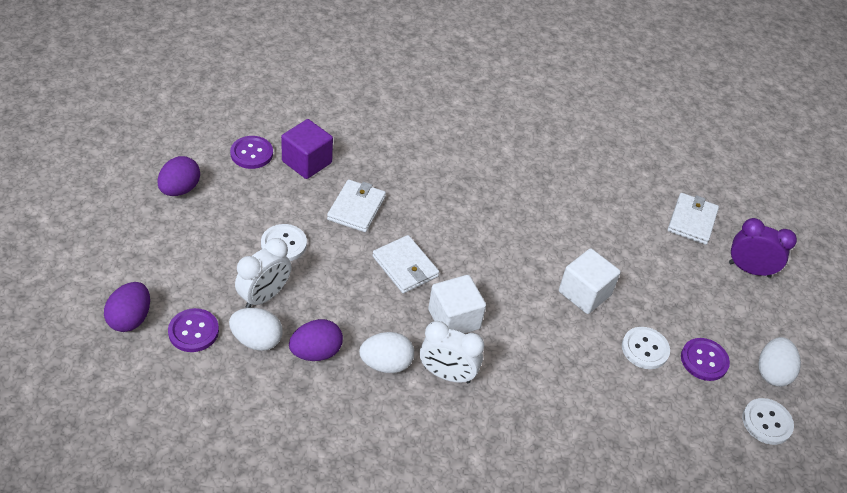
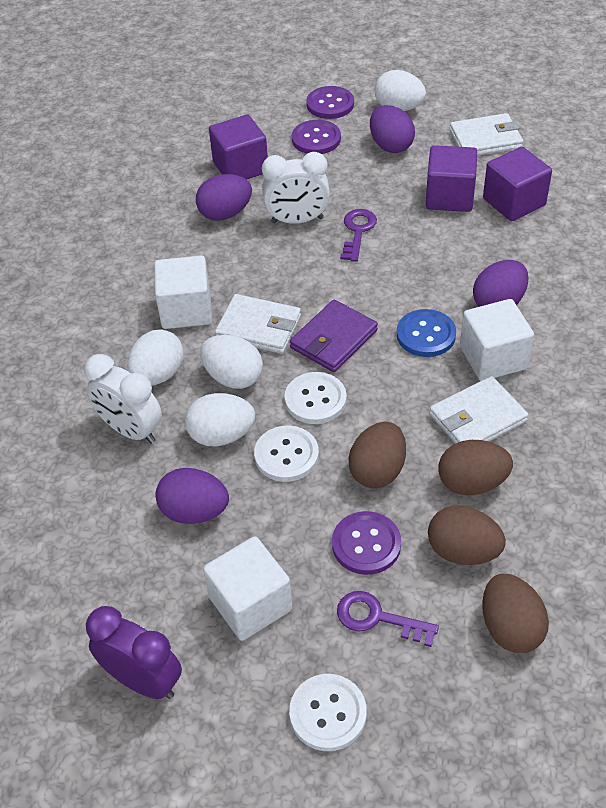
blue button: 0 -> 1
brown egg: 0 -> 4
purple cube: 1 -> 3
purple egg: 3 -> 4
purple key: 0 -> 2
purple wallet: 0 -> 1
white cube: 2 -> 3
white egg: 3 -> 4

